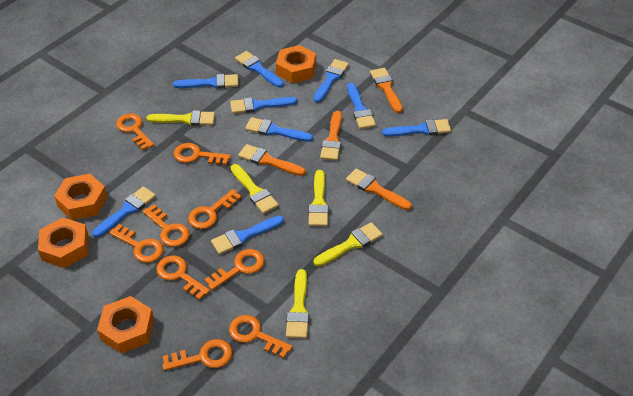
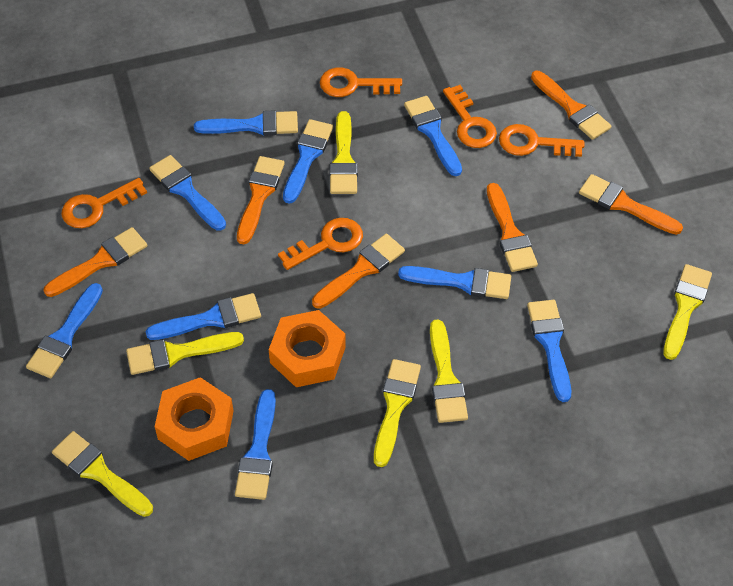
orange brush: 4 -> 6
orange key: 9 -> 5
orange nut: 4 -> 2
yellow brush: 5 -> 6

